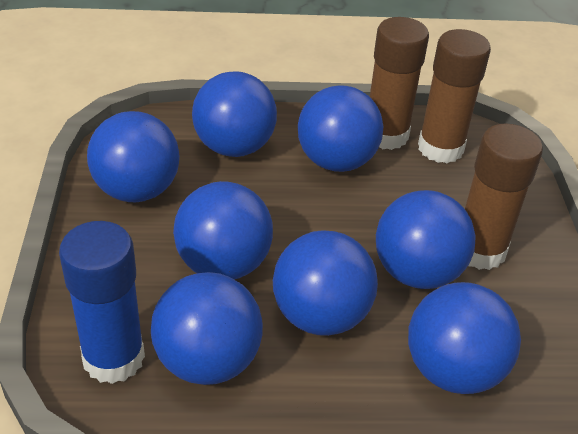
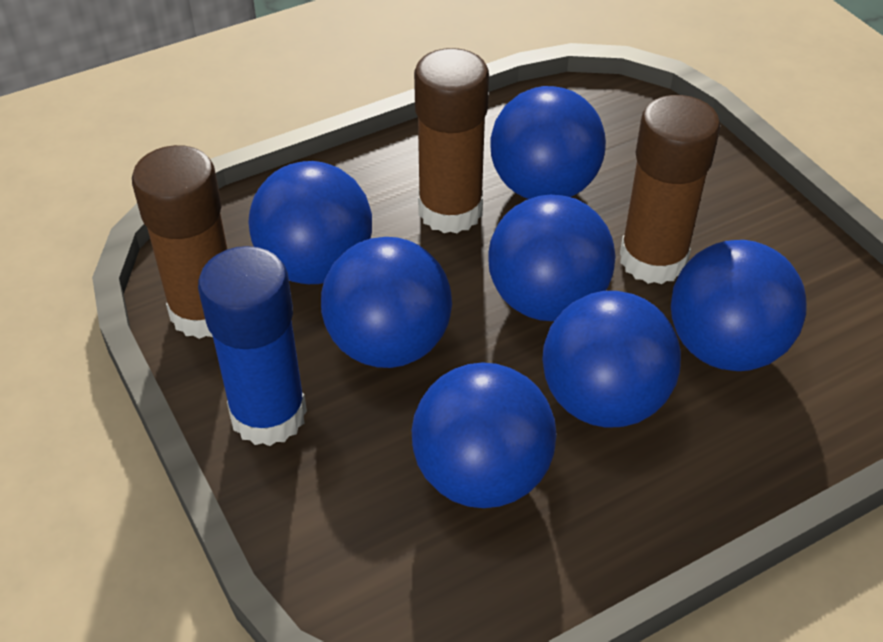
blue ball: 8 -> 7

